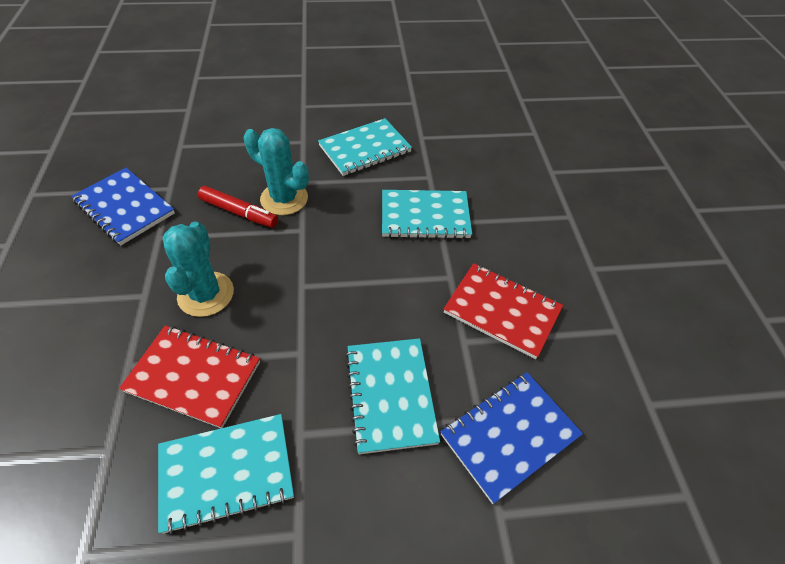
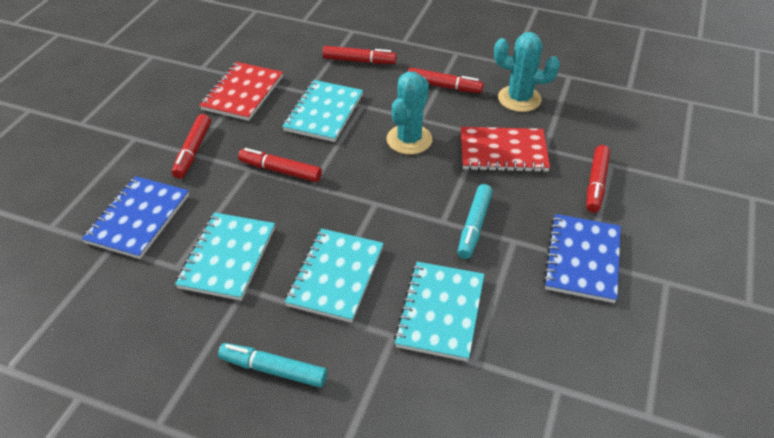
red marker: 1 -> 5
turquoise marker: 0 -> 2

